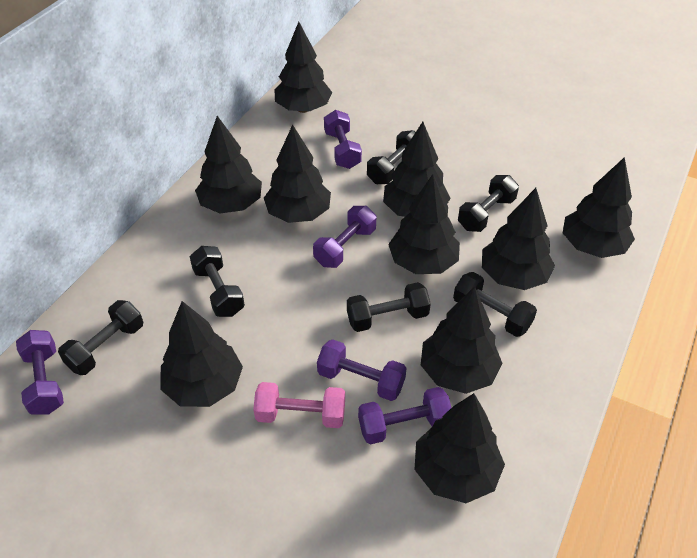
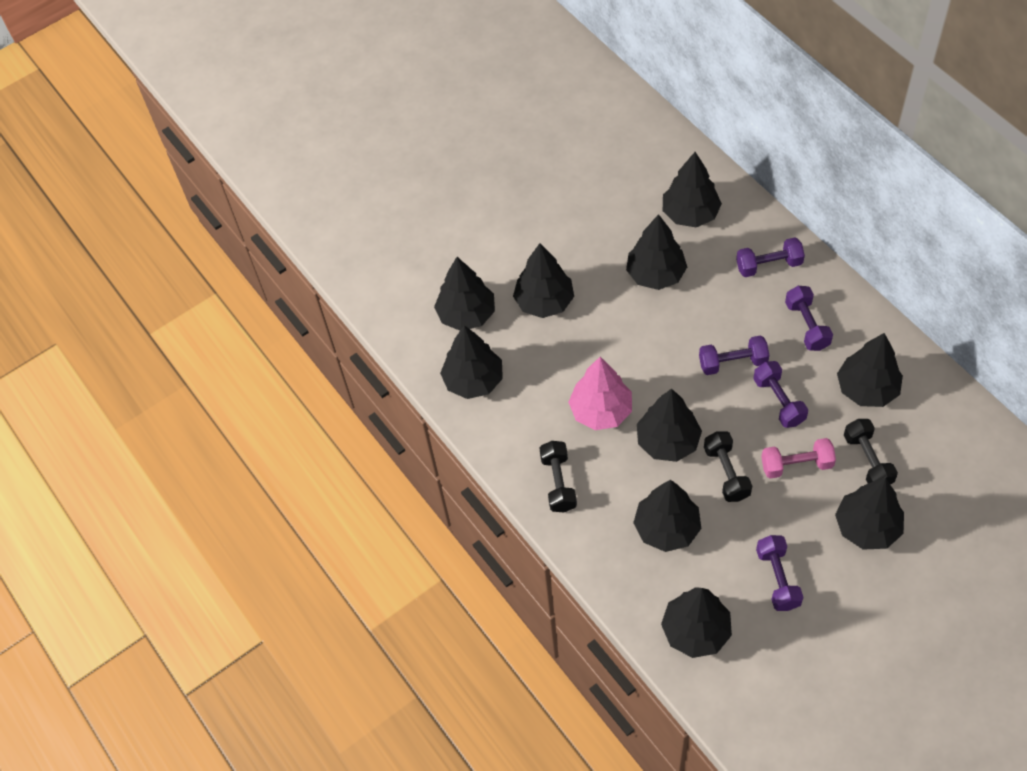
black dumbbell: 6 -> 3
pink tree: 0 -> 1

